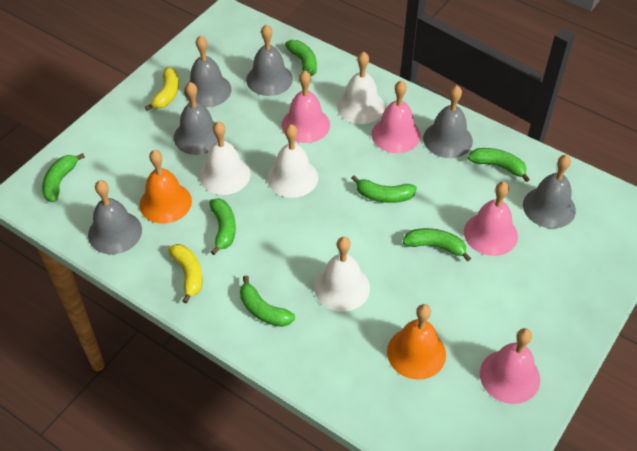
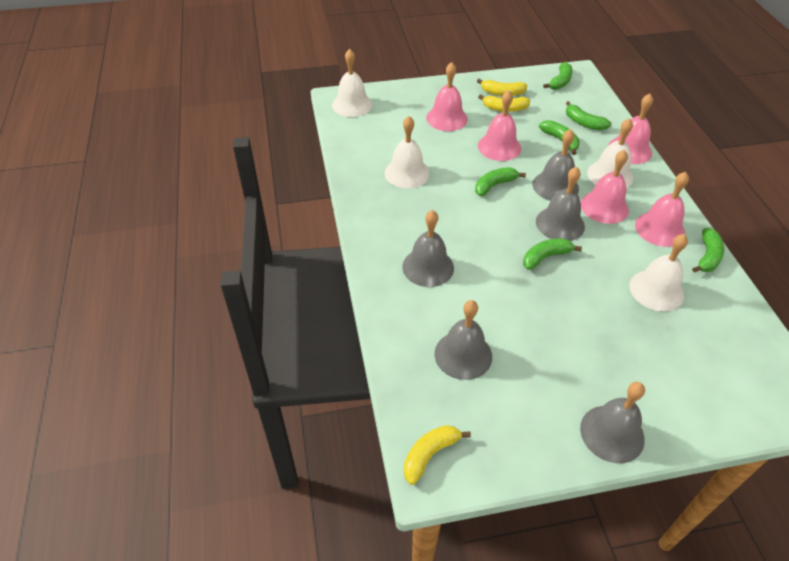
green banana: 7 -> 6
grey bell: 6 -> 5
orange bell: 2 -> 0
pink bell: 4 -> 5
yellow banana: 2 -> 3

